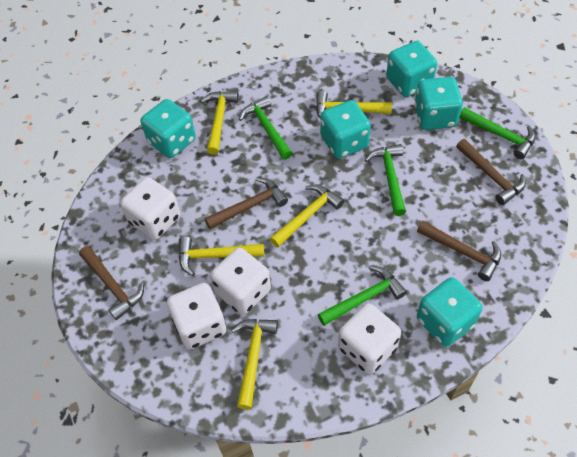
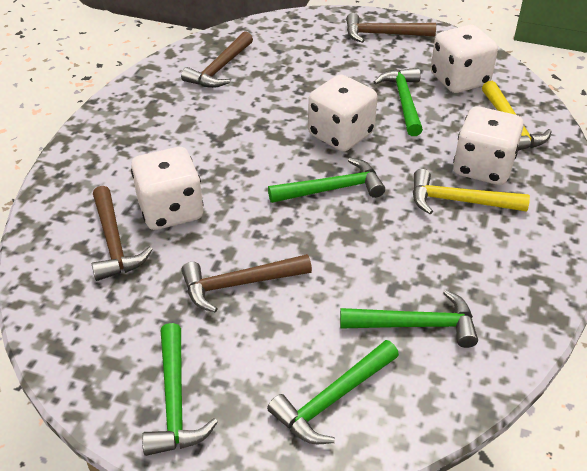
green hammer: 4 -> 5
turquoise dice: 5 -> 0
yellow hammer: 5 -> 2

